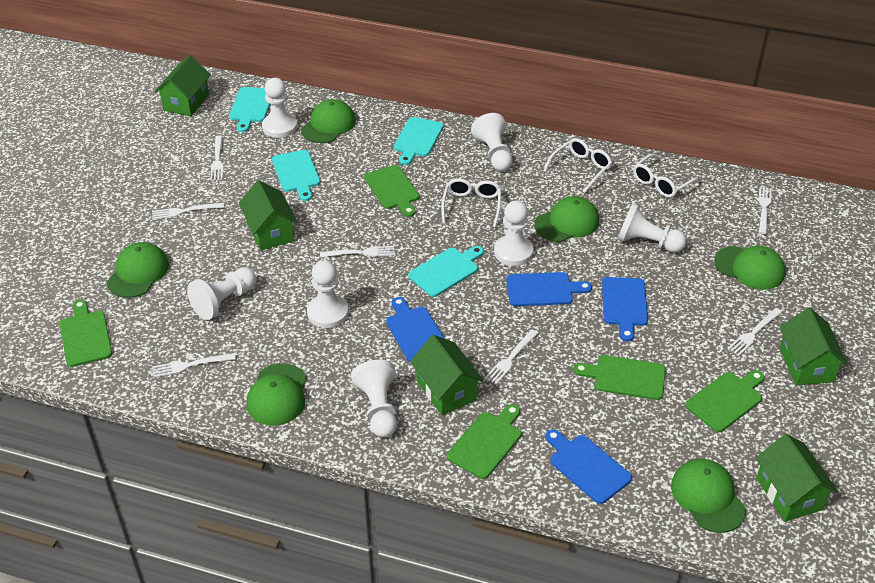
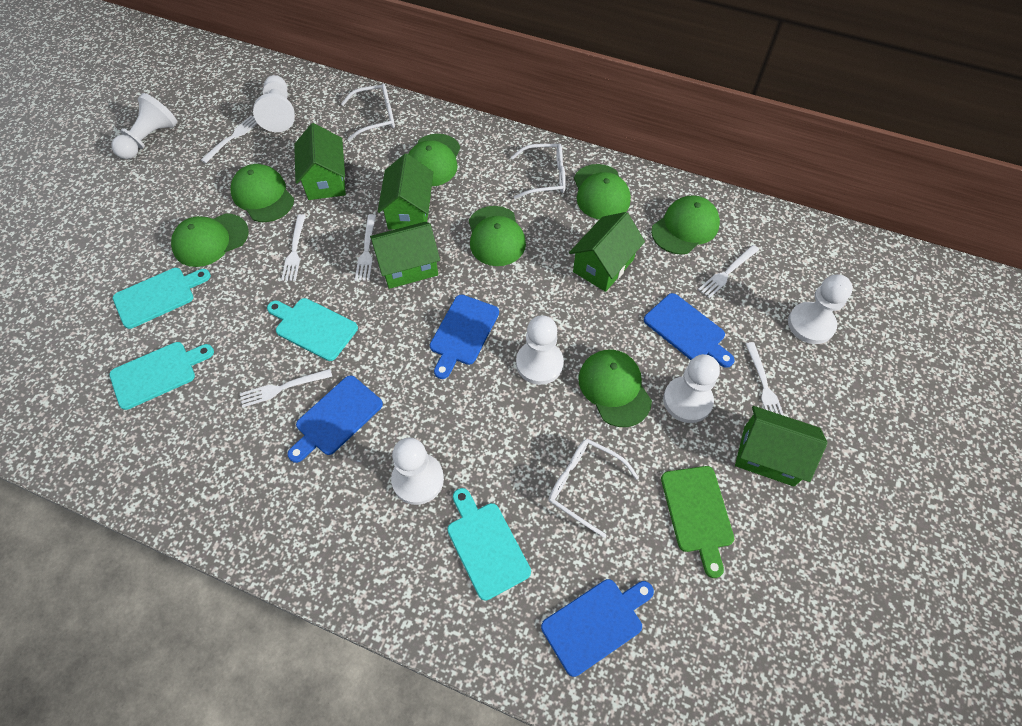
green cap: 6 -> 7
green cutting board: 5 -> 1
white fork: 7 -> 6
white pawn: 7 -> 6

